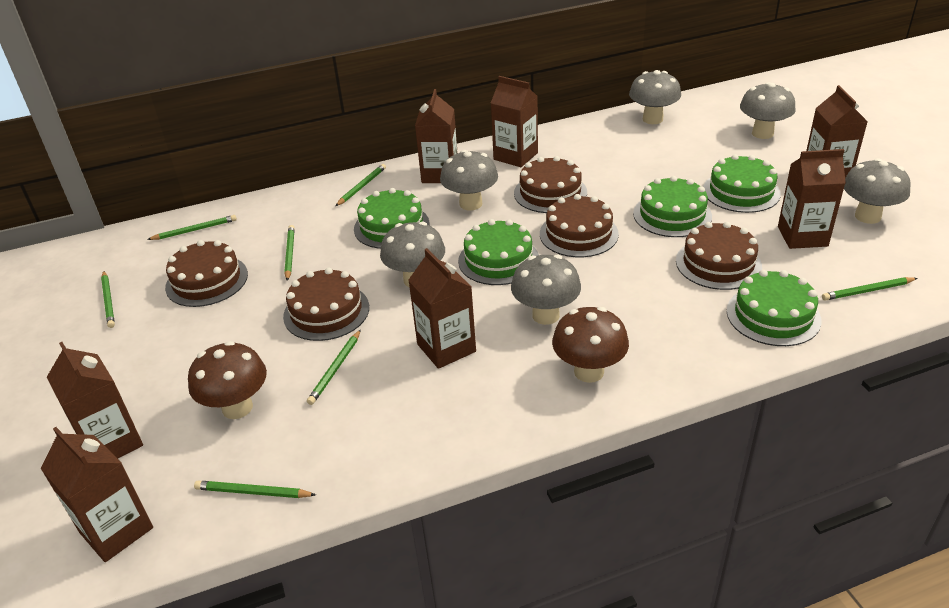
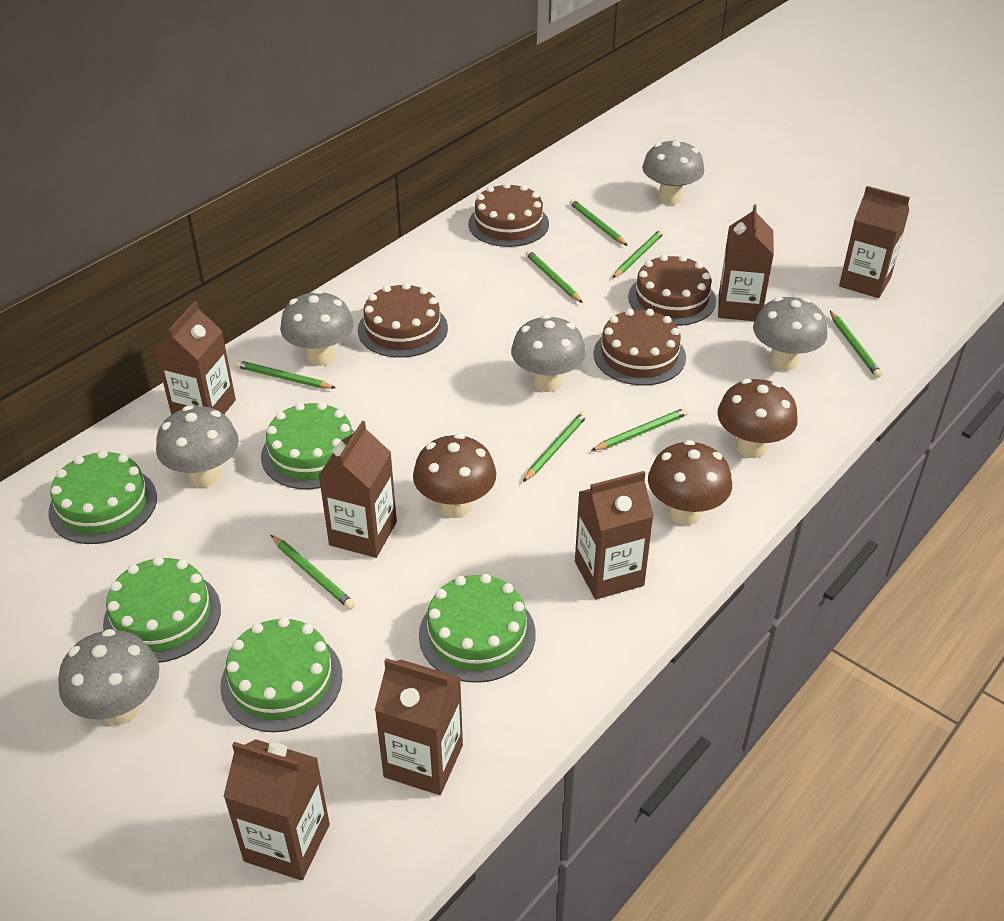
brown cake: 5 -> 4
brown mushroom: 2 -> 3
green pencil: 7 -> 8

